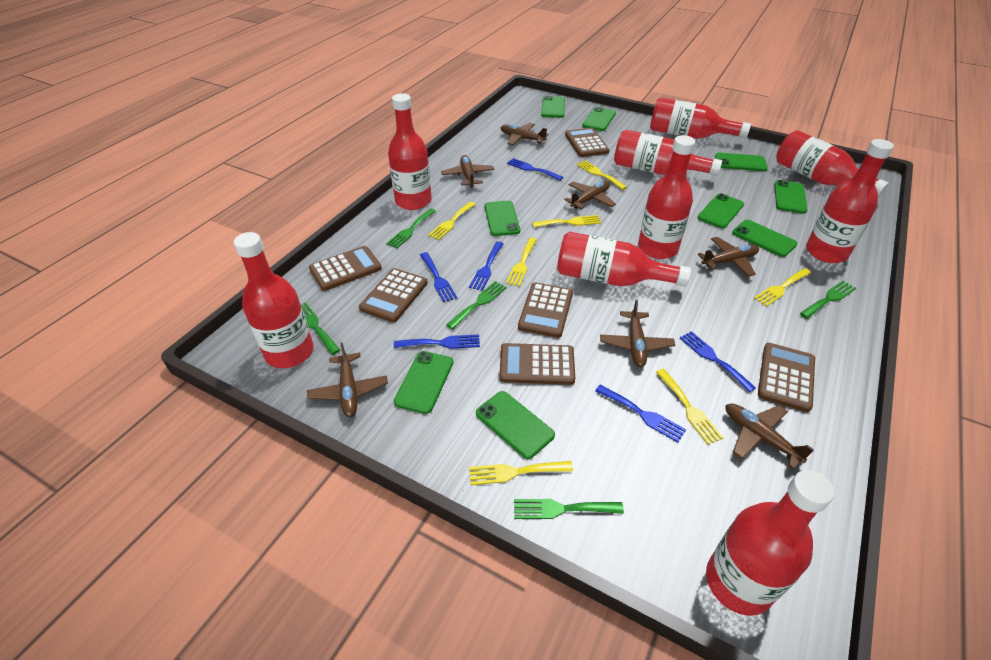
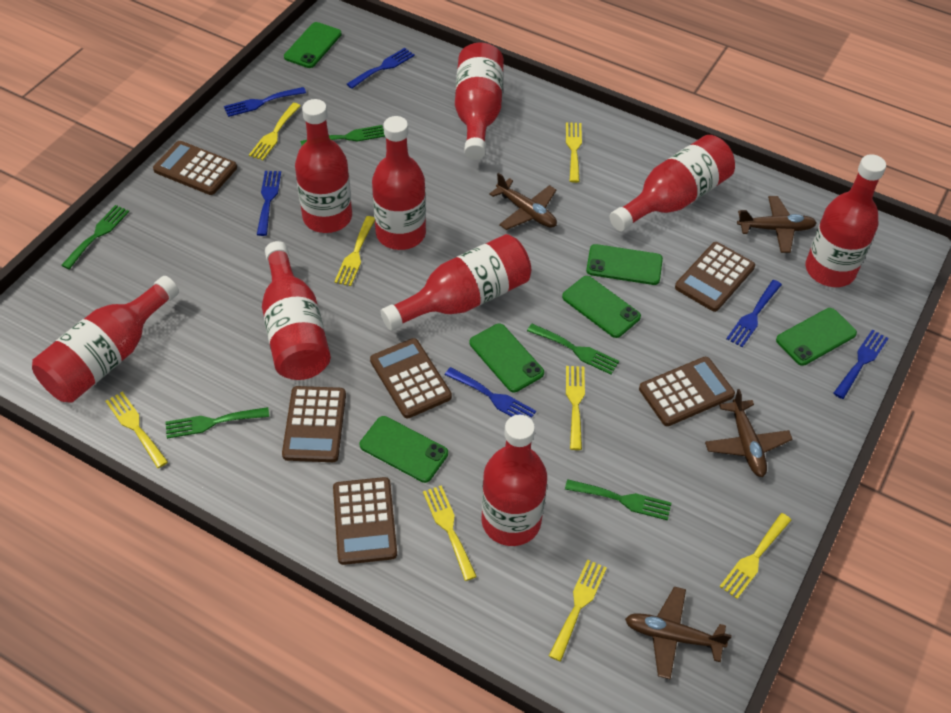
brown plane: 7 -> 4
green phone: 9 -> 6
yellow fork: 7 -> 8

